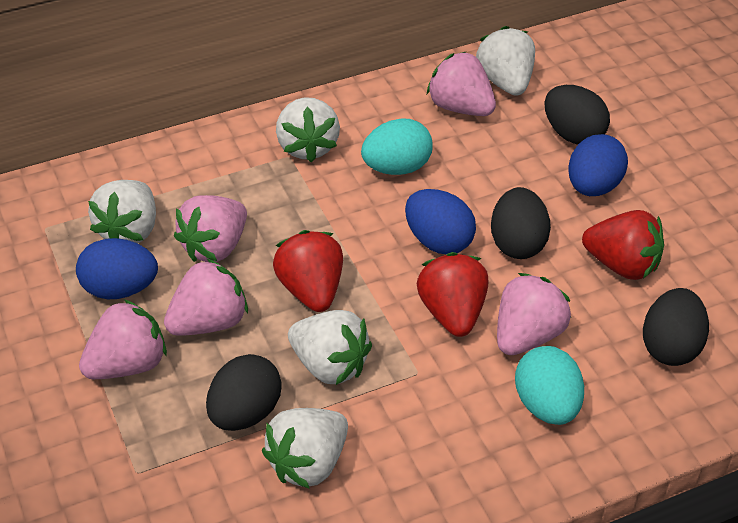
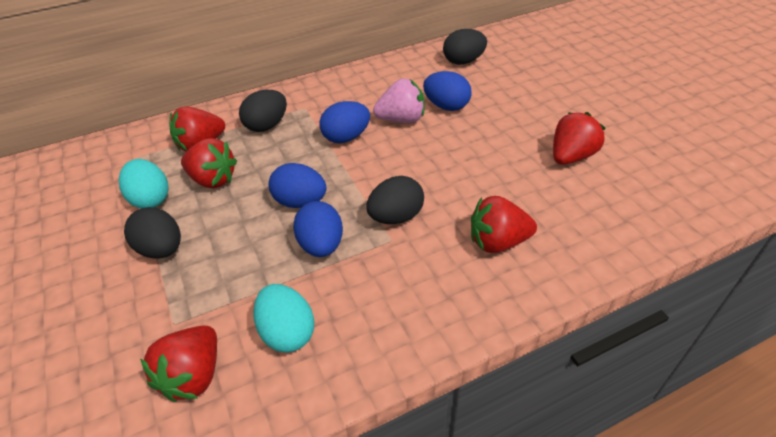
blue egg: 3 -> 4
pink strawberry: 5 -> 1
red strawberry: 3 -> 5
white strawberry: 5 -> 0

